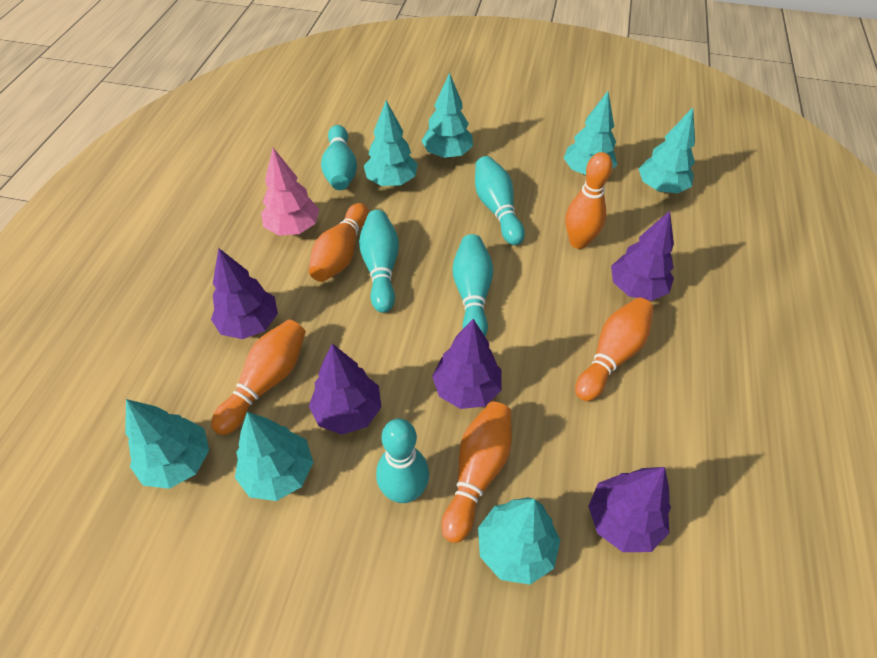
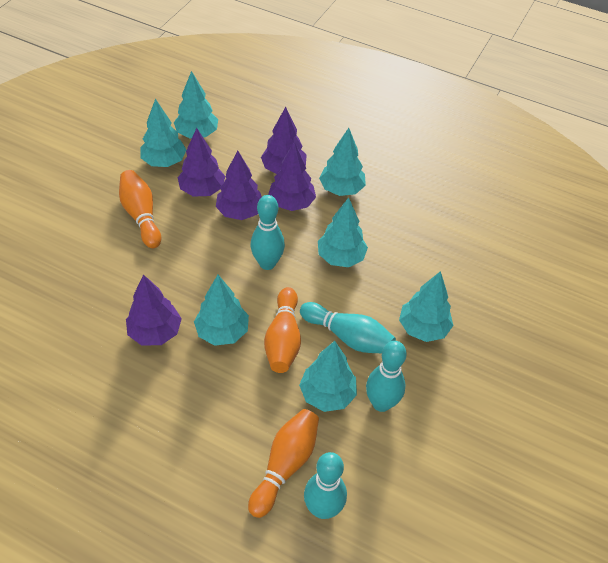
orange bowling pin: 5 -> 3
pink tree: 1 -> 0
turquoise bowling pin: 5 -> 4

